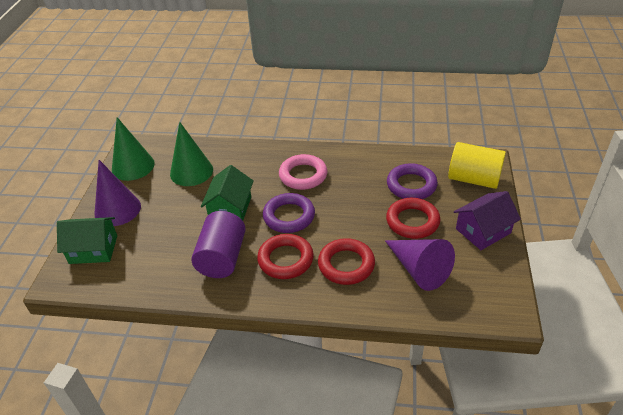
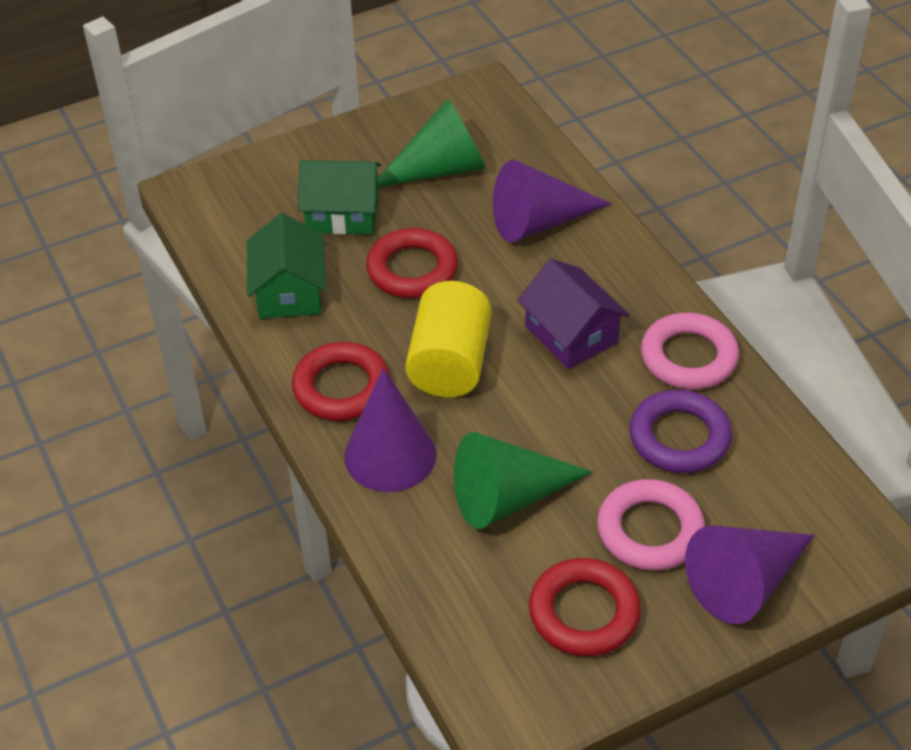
pink ring: 1 -> 2
purple cone: 2 -> 3
purple cylinder: 1 -> 0
purple ring: 2 -> 1

